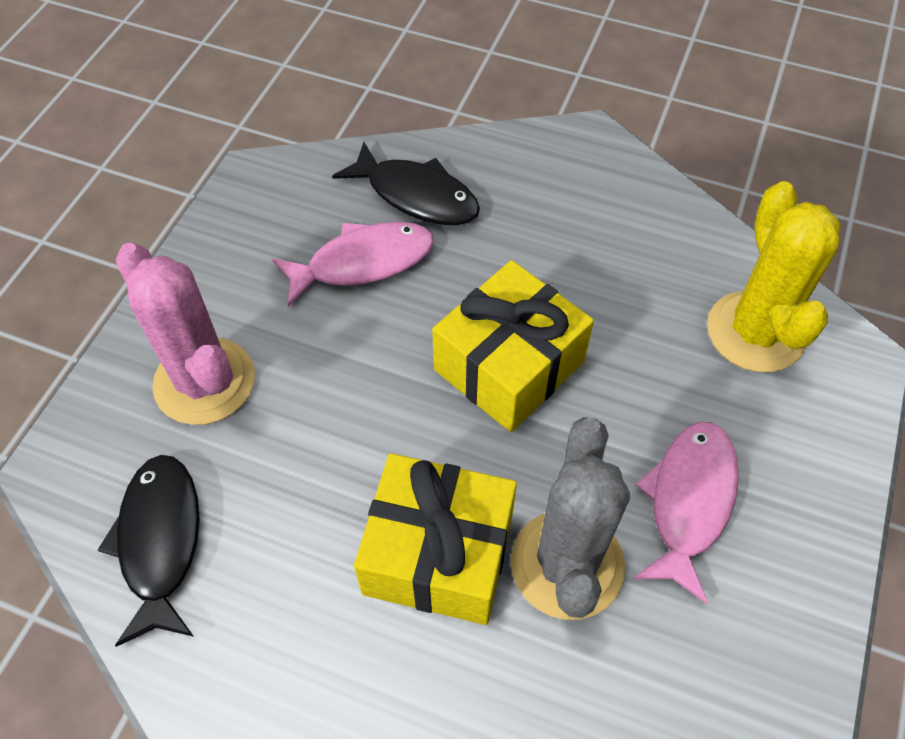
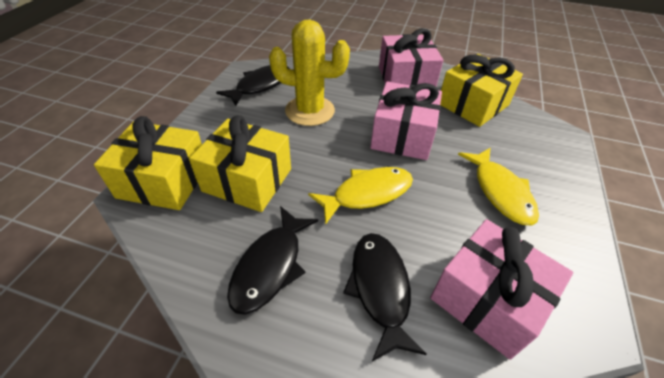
black fish: 2 -> 3
grey cactus: 1 -> 0
pink cactus: 1 -> 0
pink fish: 2 -> 0
pink gift: 0 -> 3
yellow fish: 0 -> 2
yellow gift: 2 -> 3

